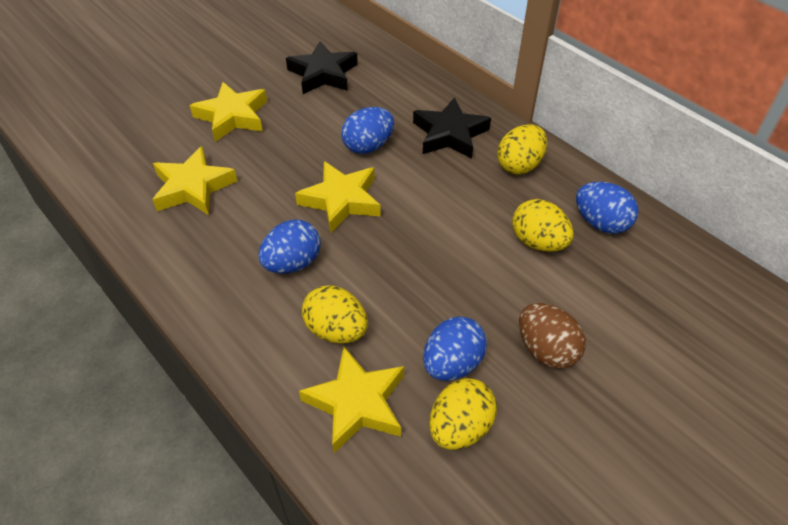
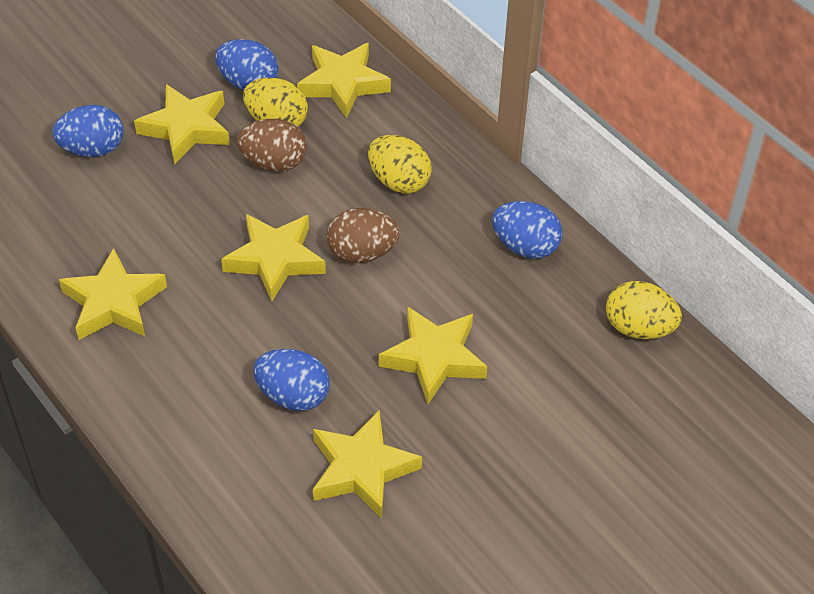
black star: 2 -> 0
brown egg: 1 -> 2
yellow egg: 4 -> 3
yellow star: 4 -> 6

